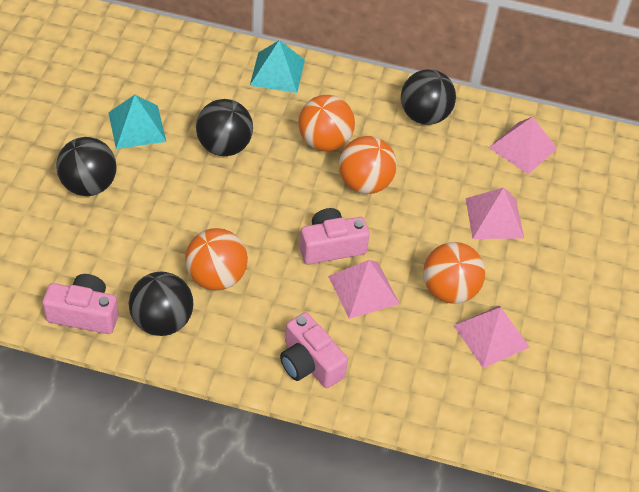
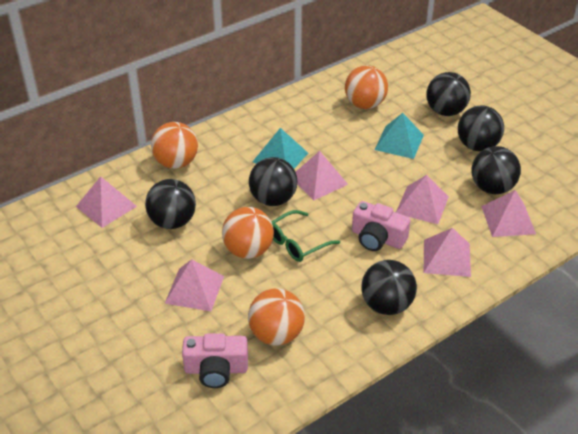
black ball: 4 -> 6
green glasses: 0 -> 1
pink camera: 3 -> 2
pink pyramid: 4 -> 6

